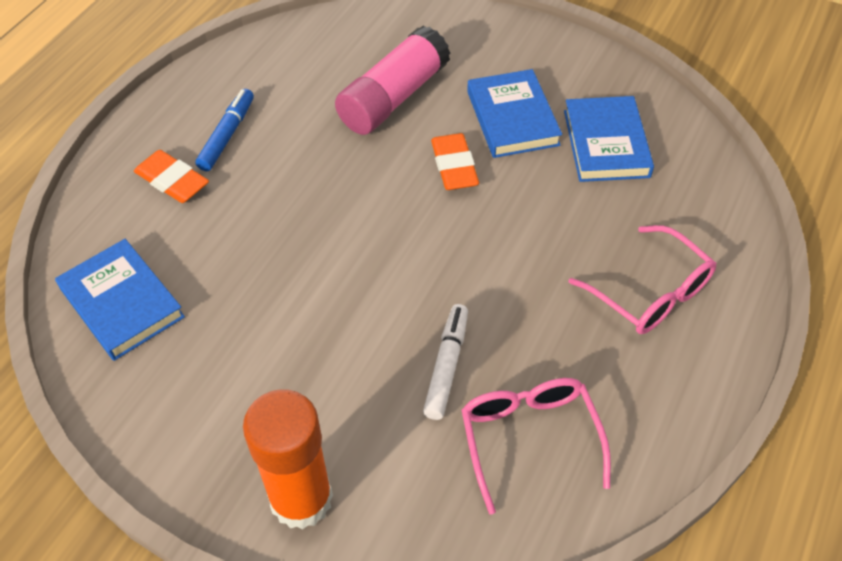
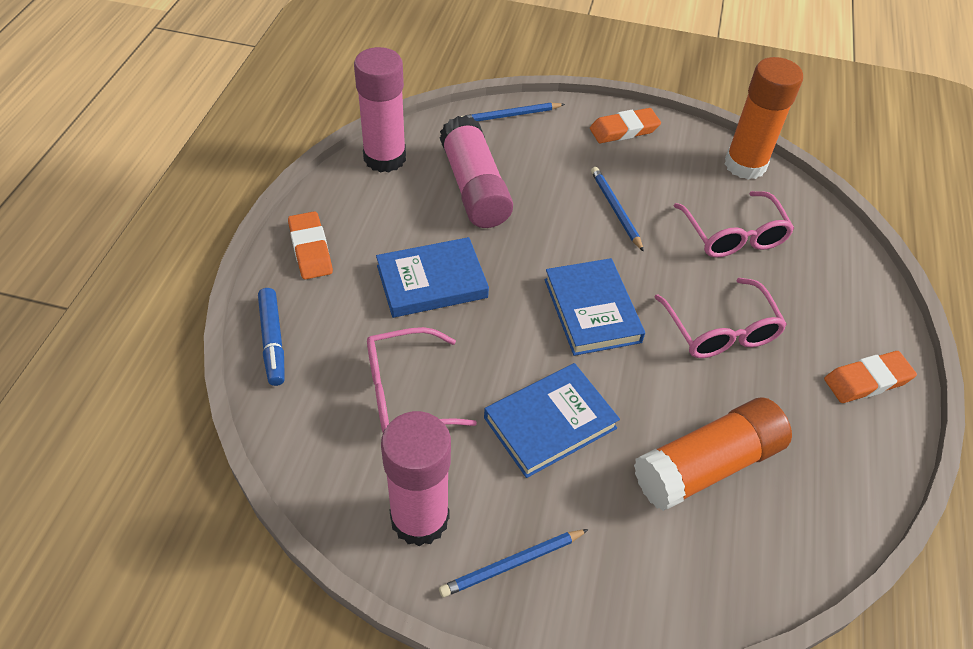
blue pencil: 0 -> 3
orange eraser: 2 -> 3
orange glue stick: 1 -> 2
pink glasses: 2 -> 3
pink glue stick: 1 -> 3
white marker: 1 -> 0

